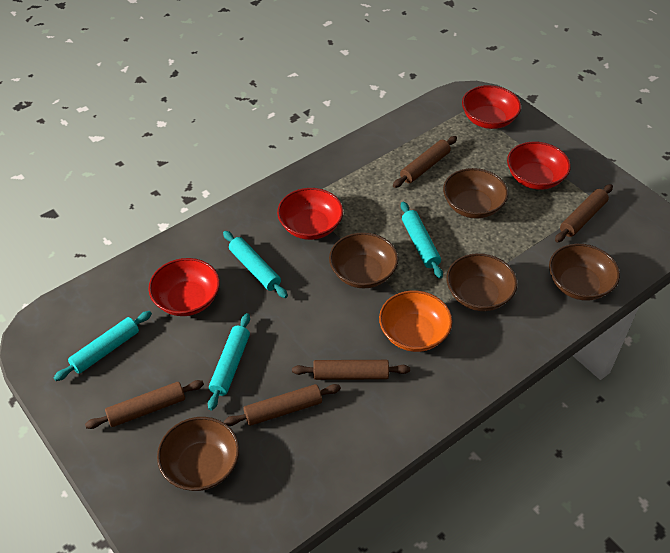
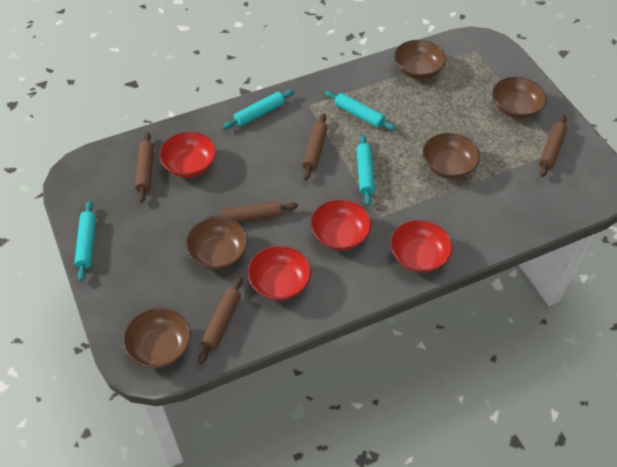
orange bowl: 1 -> 0

